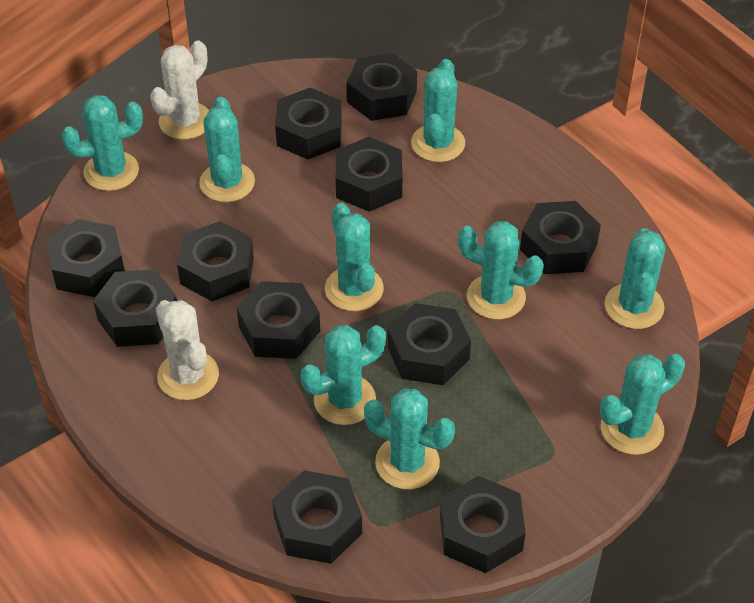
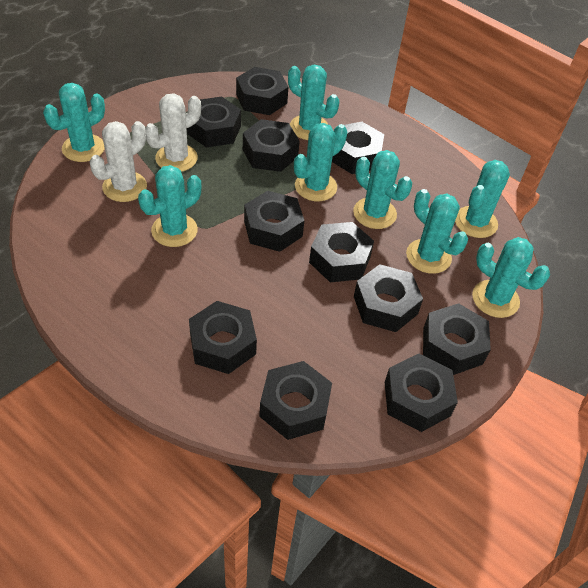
turquoise cactus: 9 -> 8

